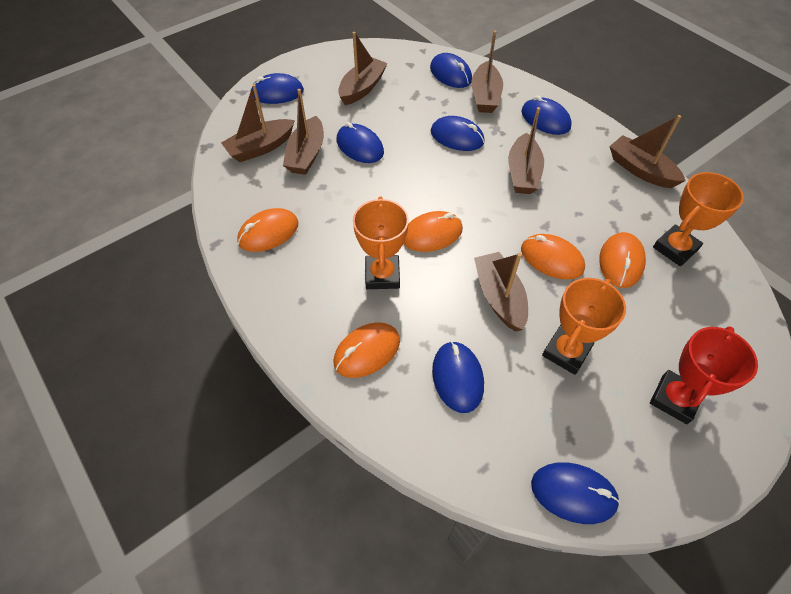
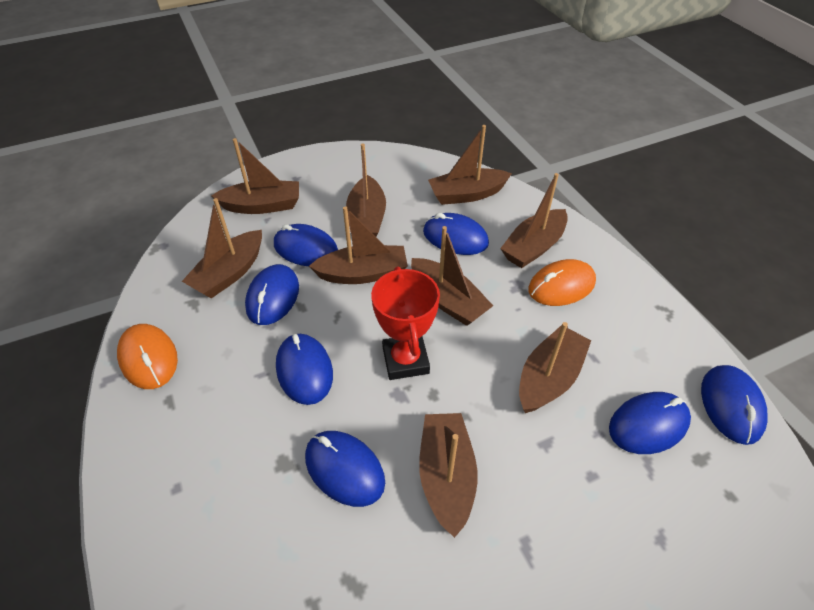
brown boat: 7 -> 9
orange mouse: 5 -> 2
orange trophy: 3 -> 0

